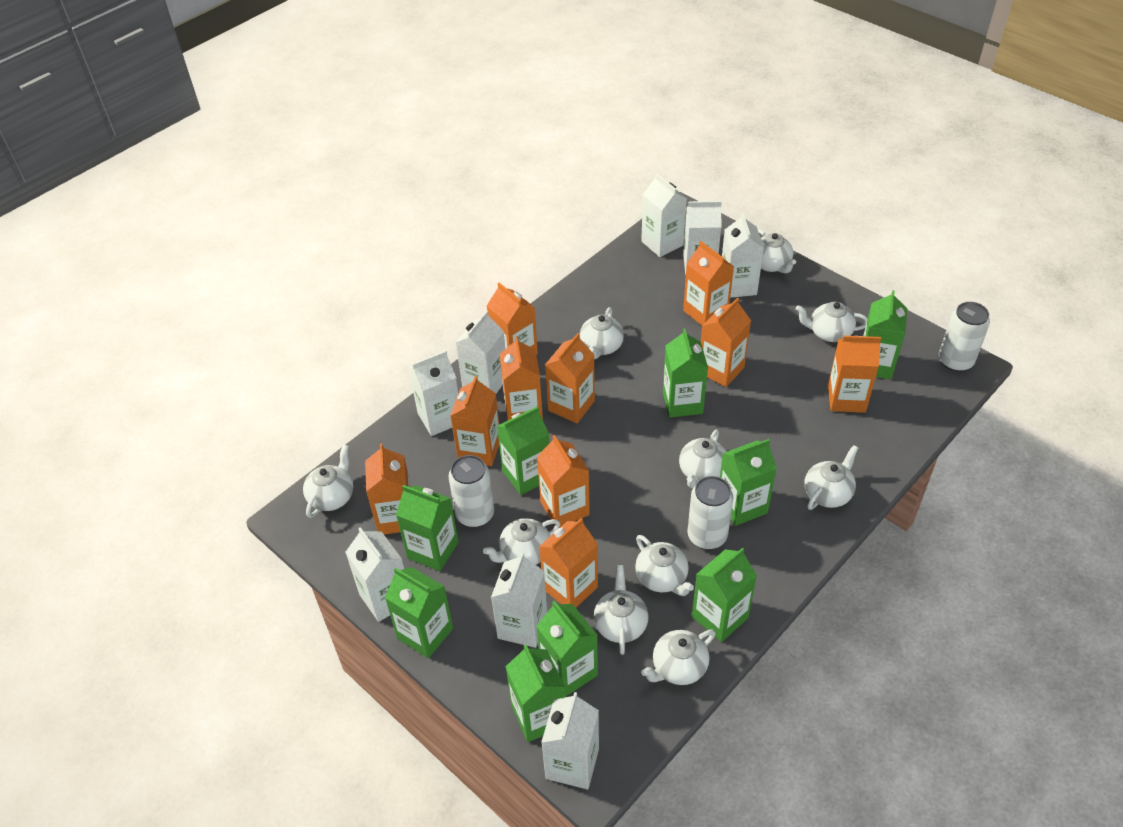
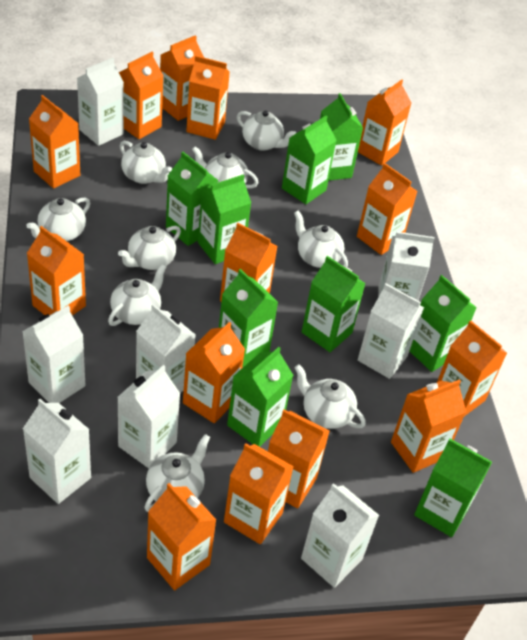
orange carton: 10 -> 14
white can: 3 -> 0
white teapot: 10 -> 9

